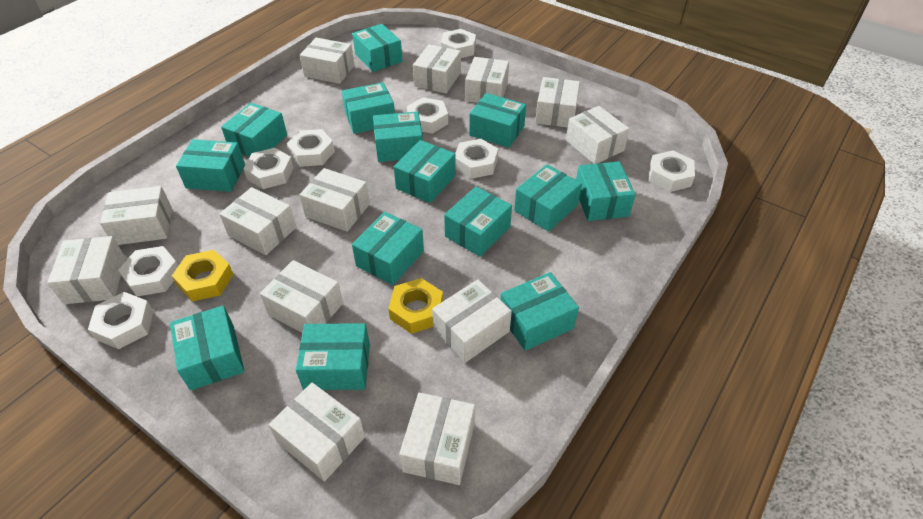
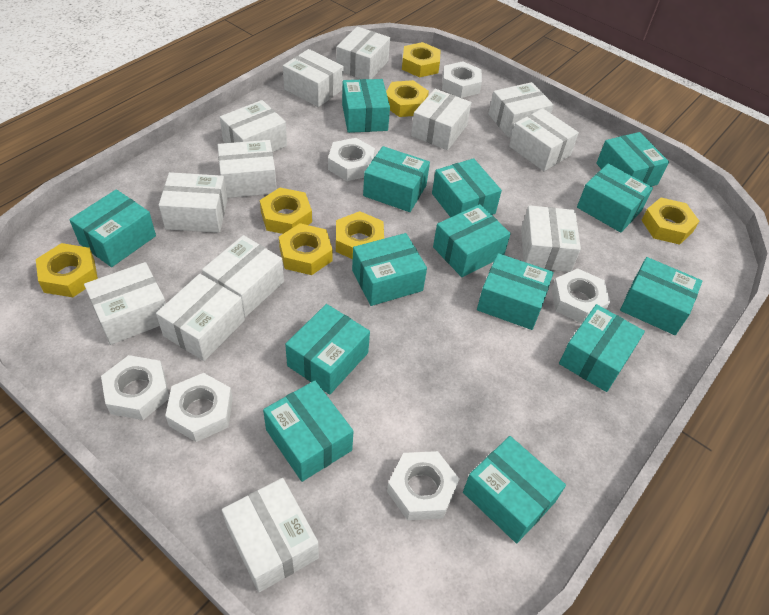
white nut: 8 -> 6
yellow nut: 2 -> 7

